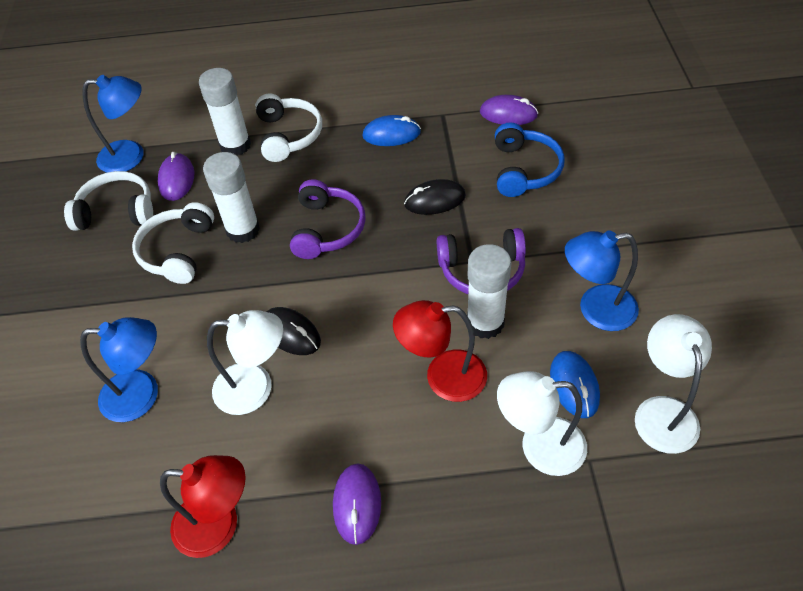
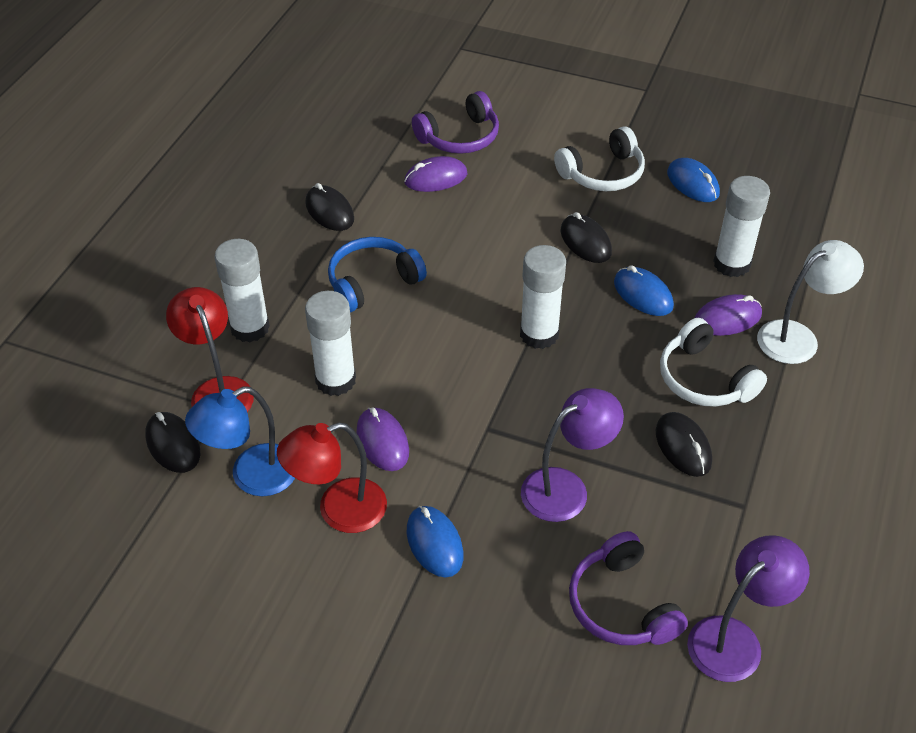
black mouse: 2 -> 4
blue lamp: 3 -> 1
blue mouse: 2 -> 3
purple lamp: 0 -> 2
white glue stick: 3 -> 4
white headphones: 3 -> 2
white lamp: 3 -> 1

